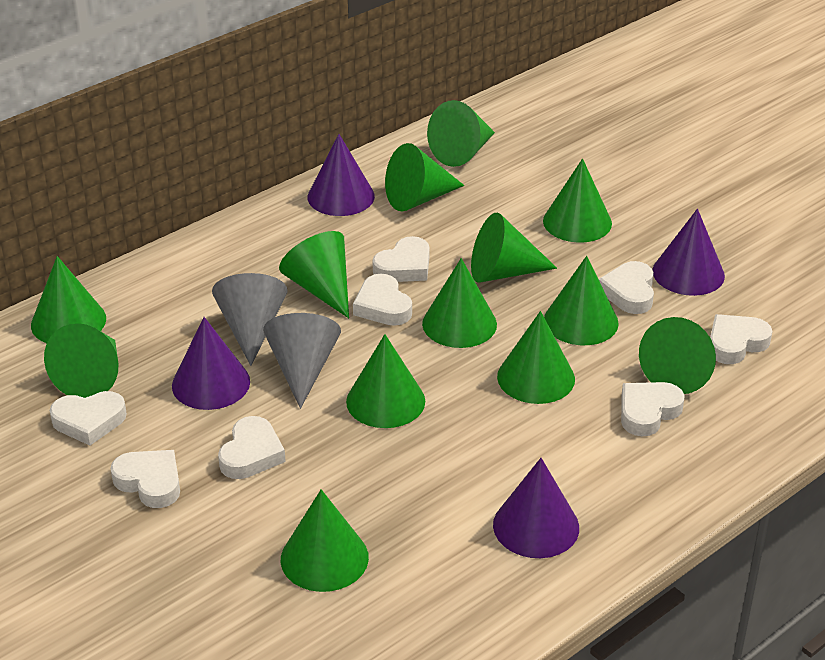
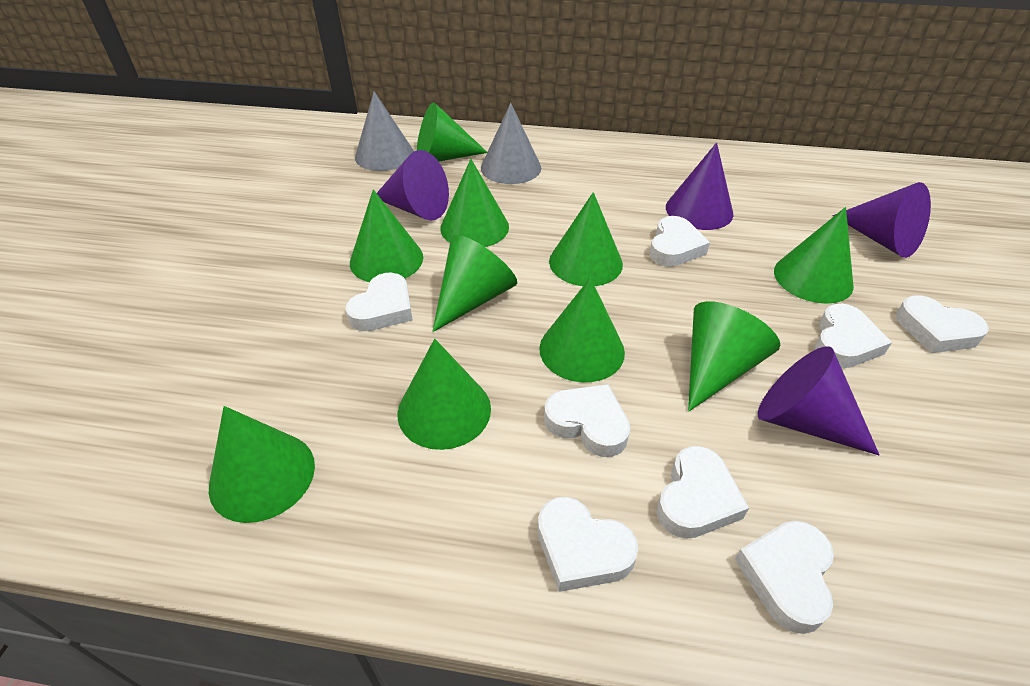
green cone: 13 -> 10

